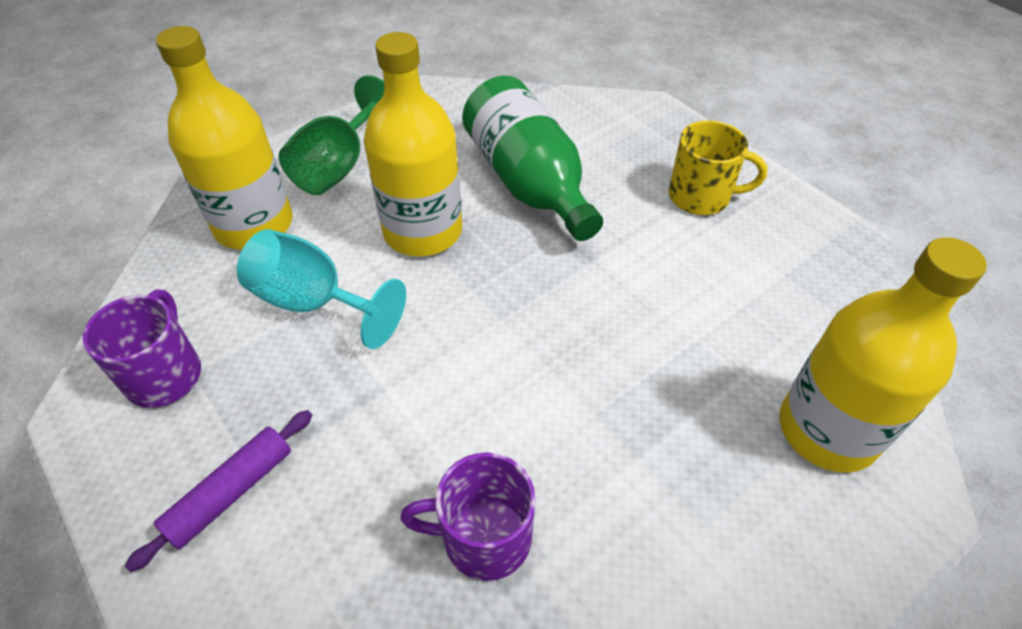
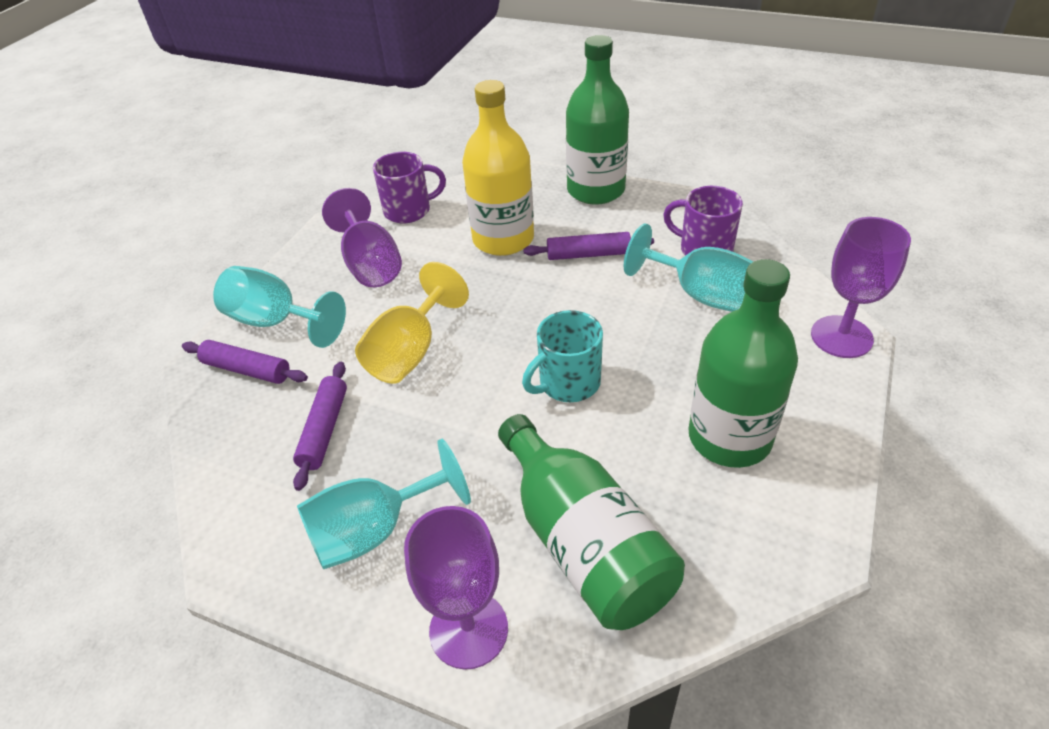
green bottle: 1 -> 3
green goblet: 1 -> 0
purple goblet: 0 -> 3
purple rolling pin: 1 -> 3
turquoise goblet: 1 -> 3
turquoise mug: 0 -> 1
yellow bottle: 3 -> 1
yellow goblet: 0 -> 1
yellow mug: 1 -> 0

